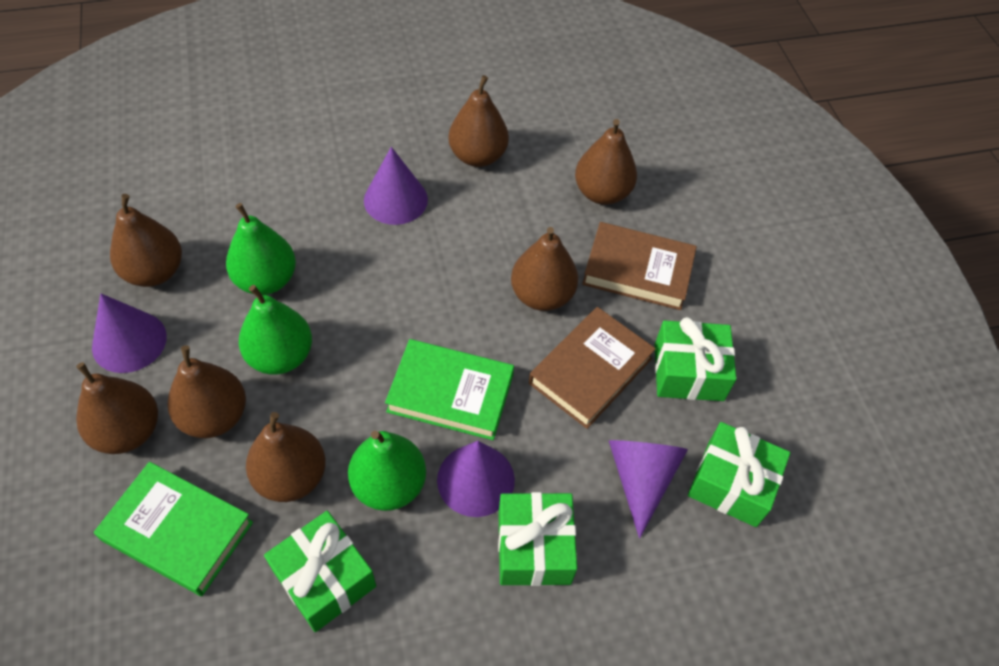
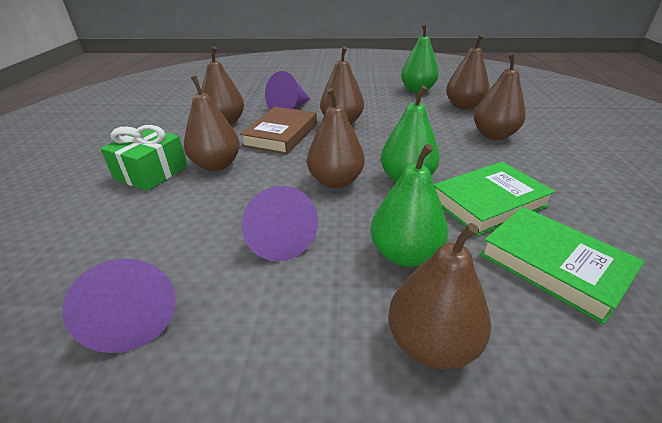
brown book: 2 -> 1
green gift: 4 -> 1
purple cone: 4 -> 3

